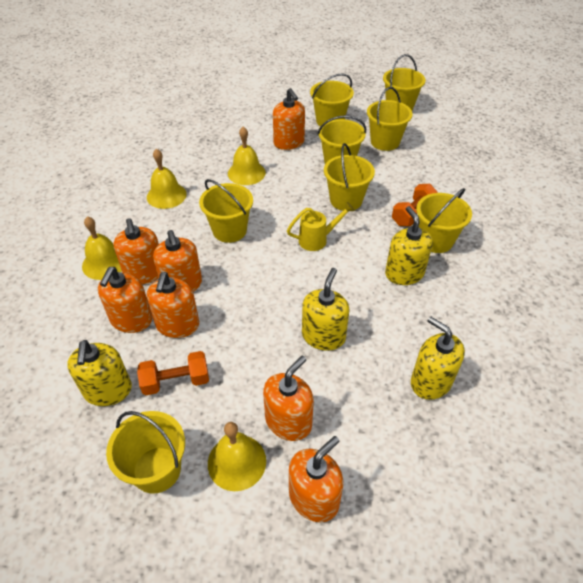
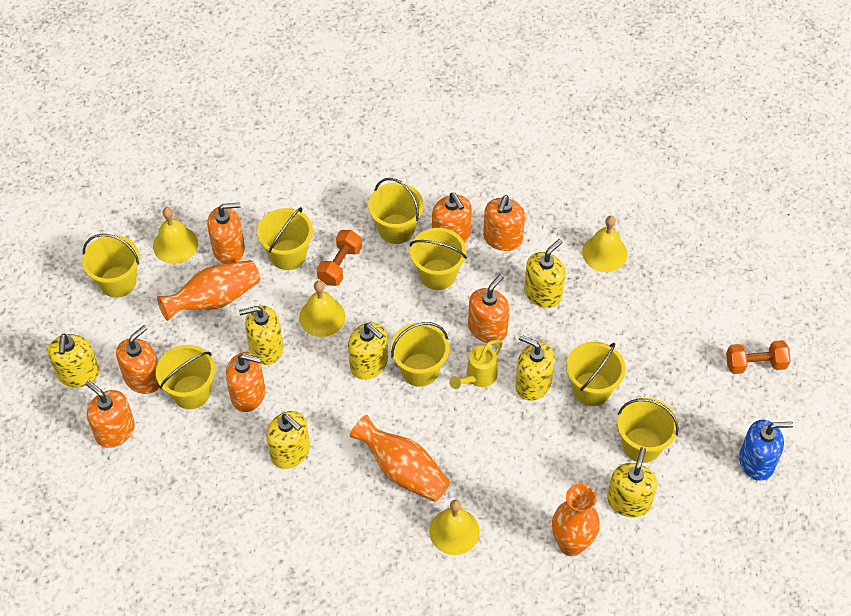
blue soap dispenser: 0 -> 1
orange vase: 0 -> 3
yellow soap dispenser: 4 -> 7

